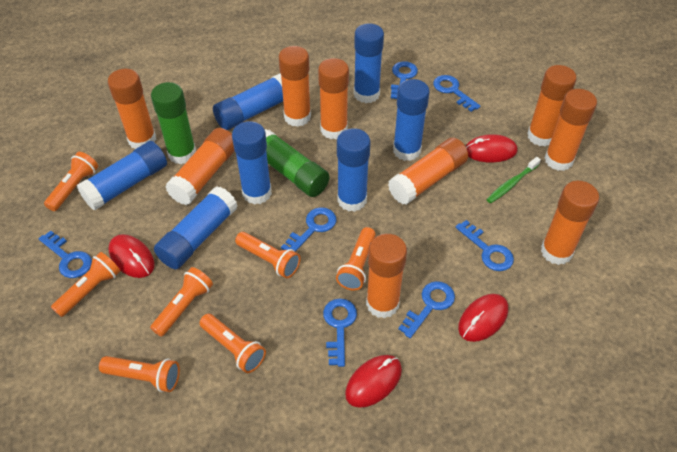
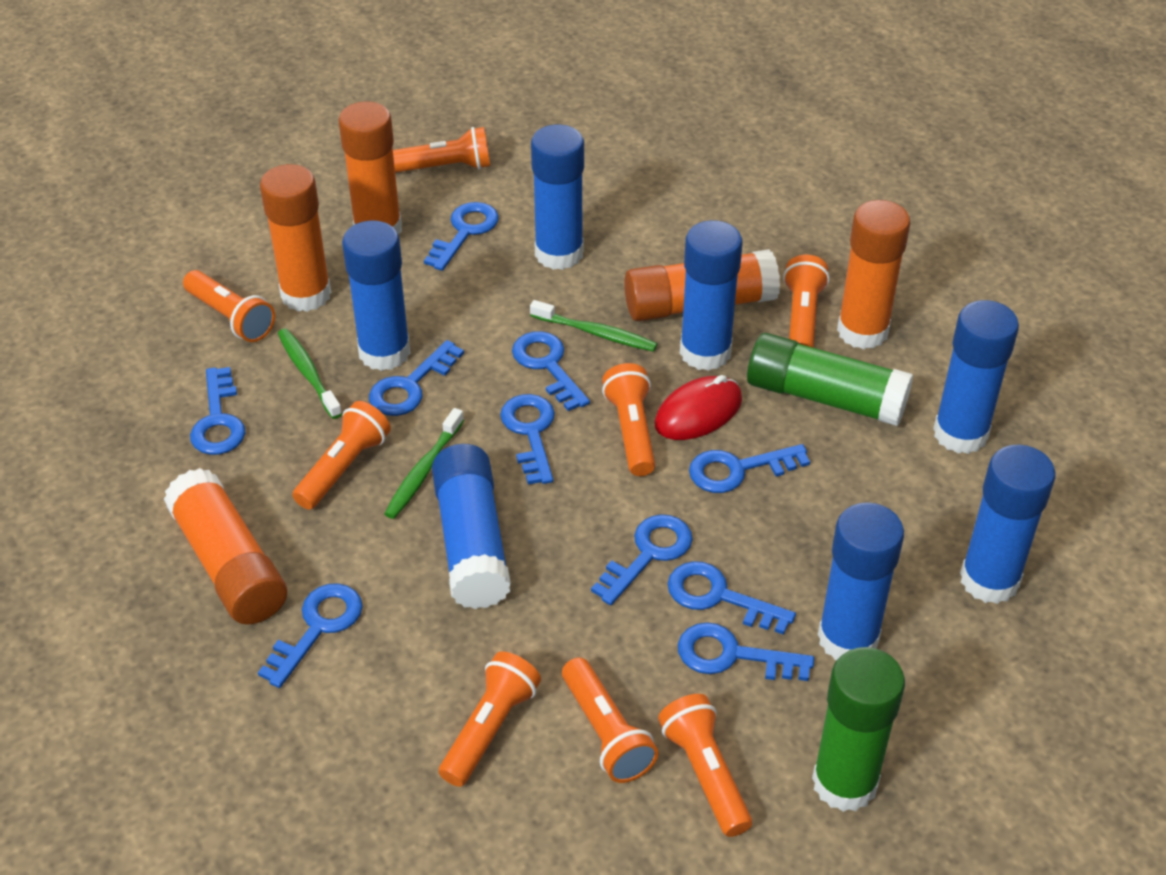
blue key: 7 -> 10
green toothbrush: 1 -> 3
orange flashlight: 7 -> 8
orange glue stick: 9 -> 5
red mouse: 4 -> 1

